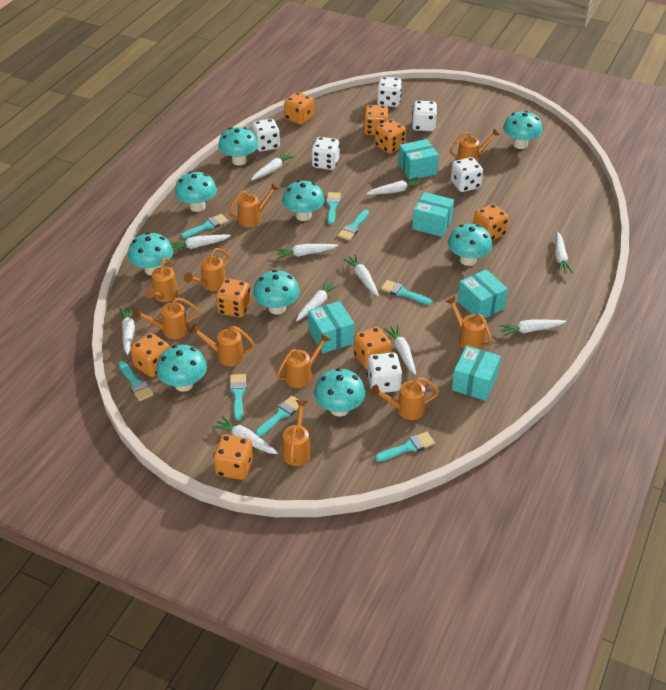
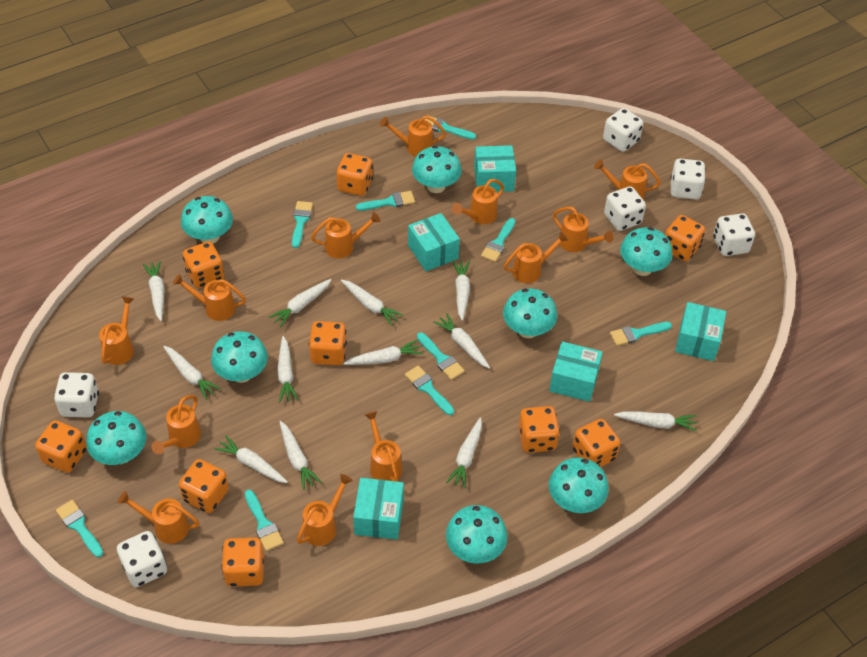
orange dice: 8 -> 9
orange watering can: 10 -> 12
turquoise brush: 8 -> 9
turquoise mushroom: 9 -> 8
white carrot: 11 -> 12

